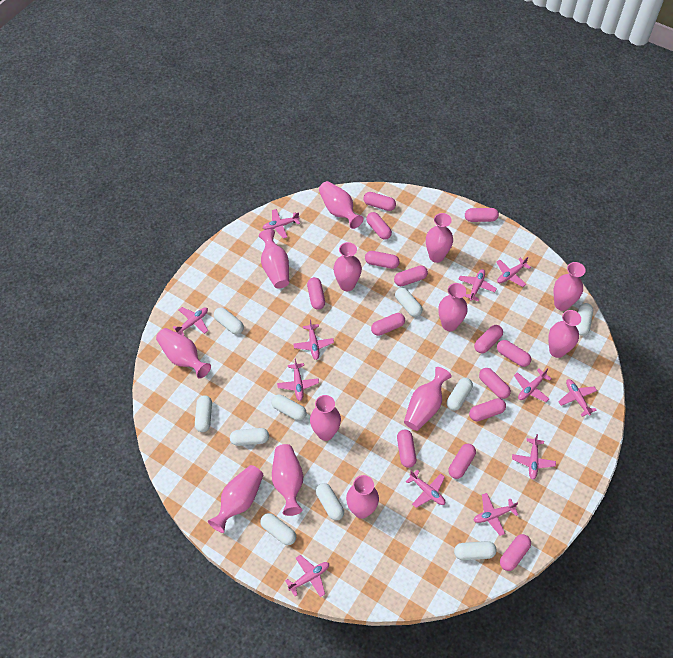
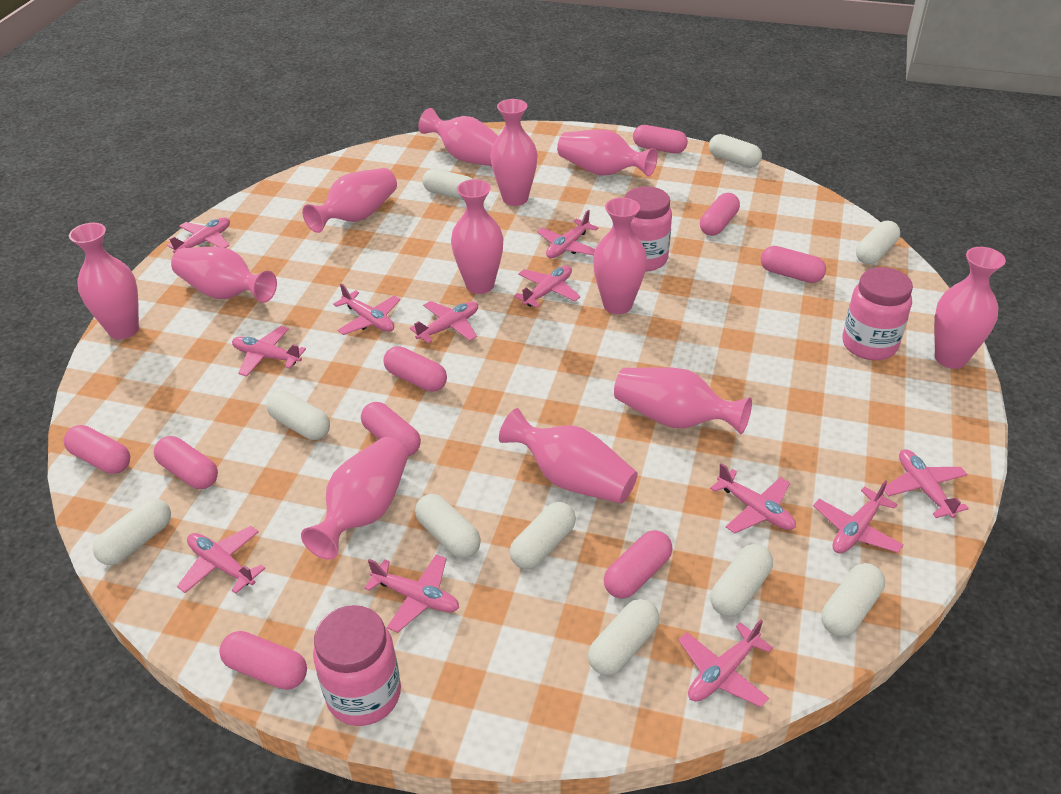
pink capsule: 14 -> 9
pink jar: 0 -> 3
pink vase: 13 -> 12

